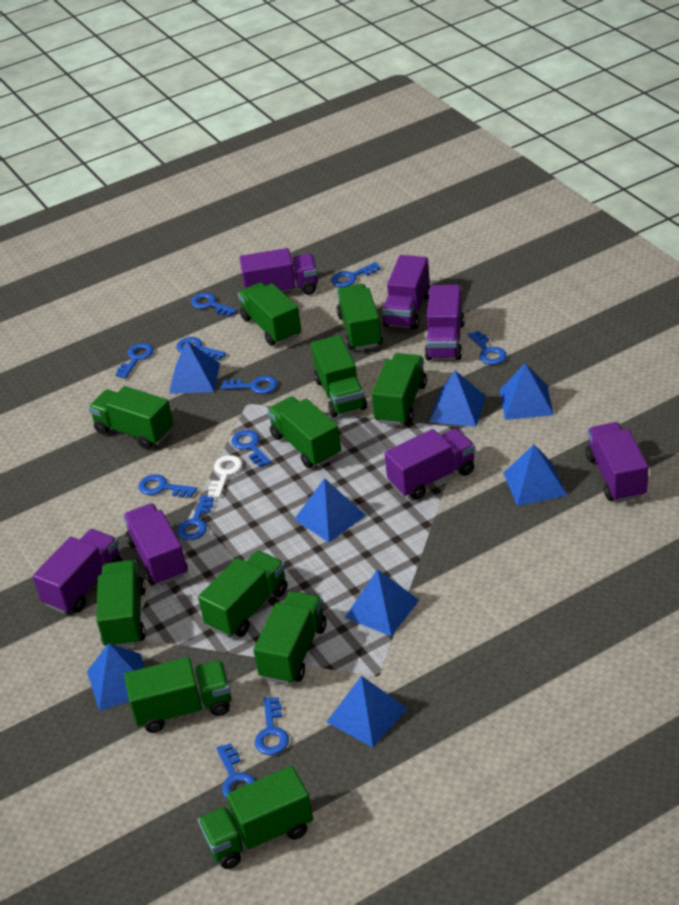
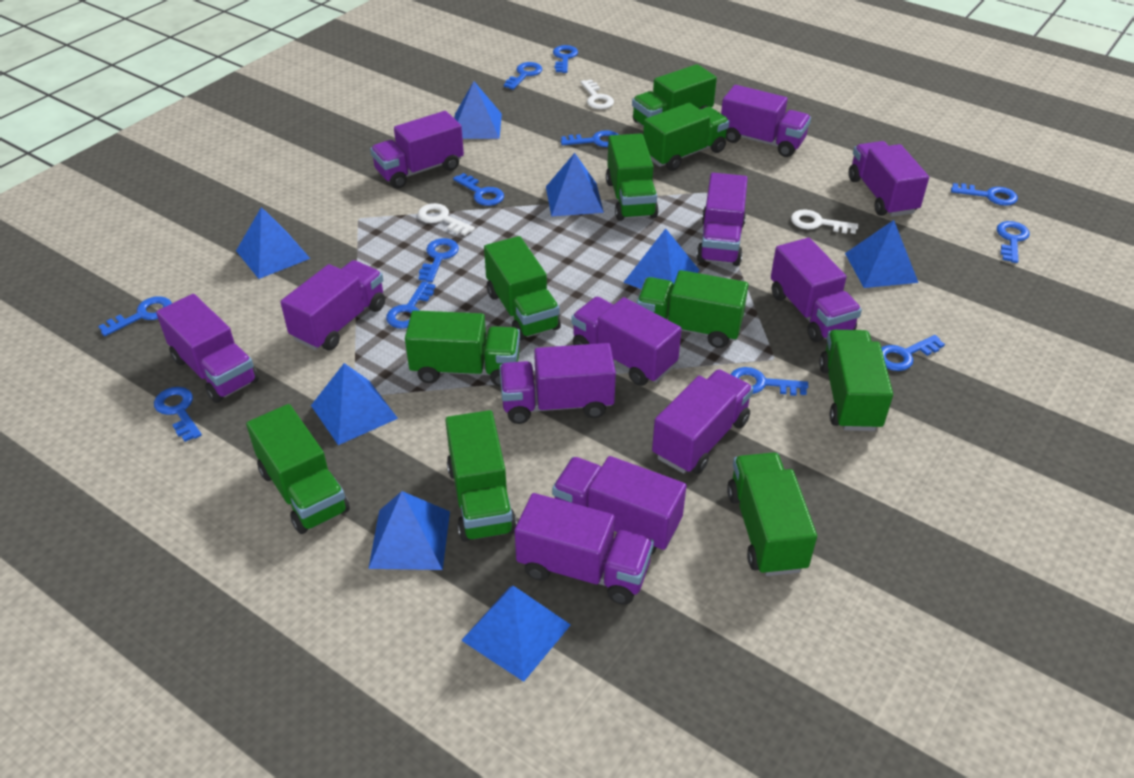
blue key: 11 -> 12
green truck: 11 -> 10
purple truck: 7 -> 12
white key: 1 -> 3

